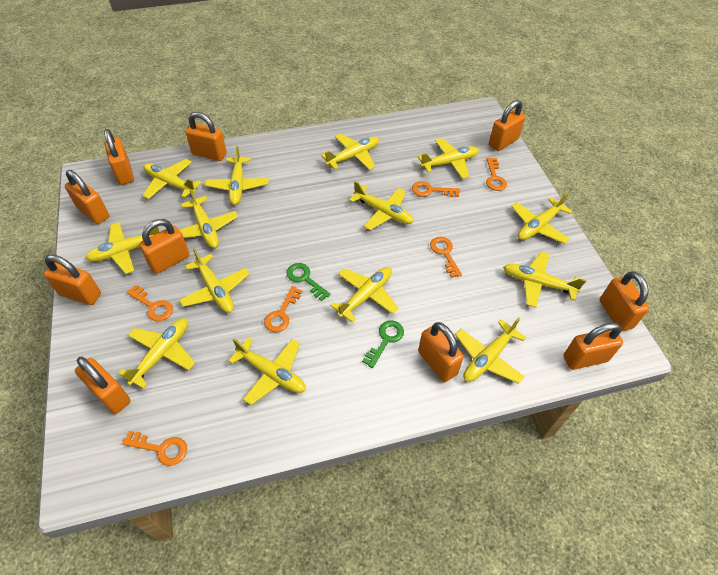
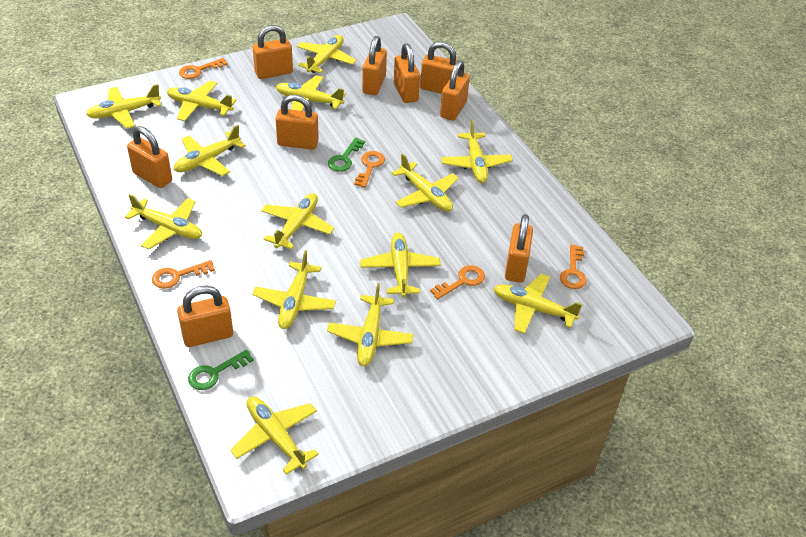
orange key: 6 -> 5
orange padlock: 10 -> 9

